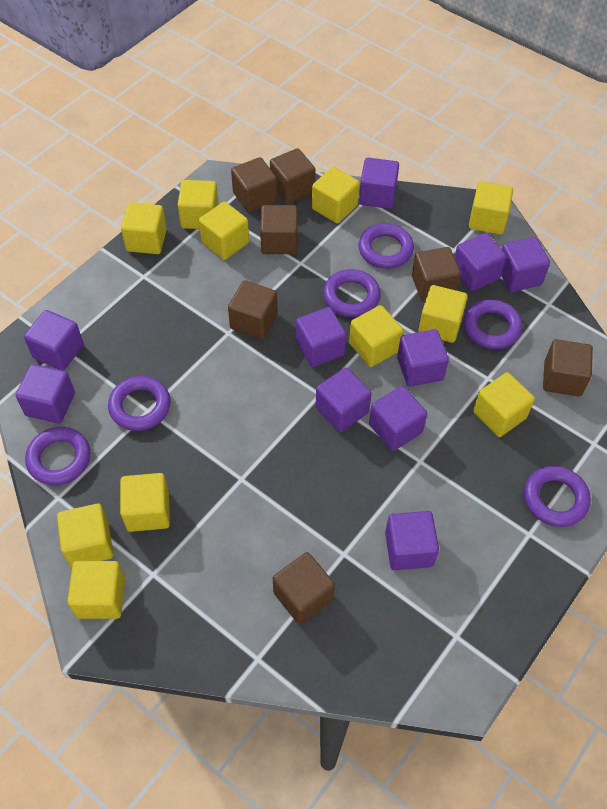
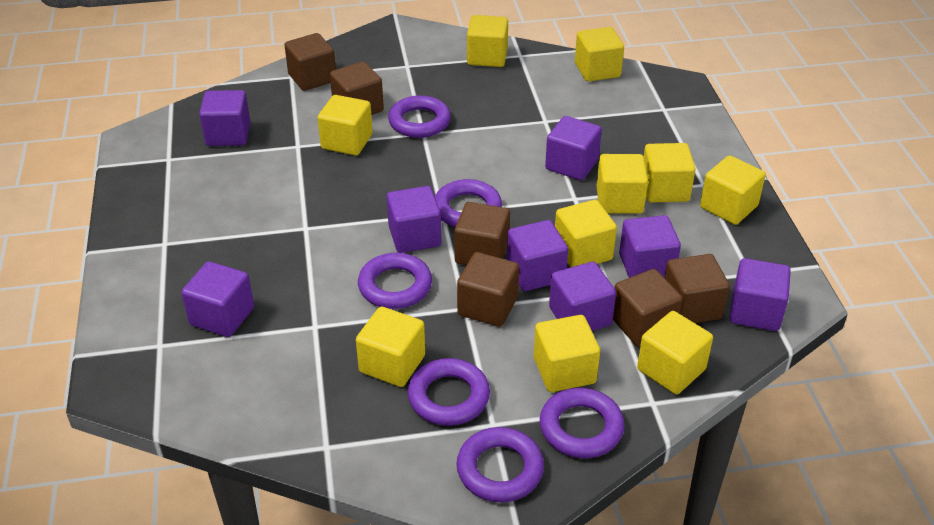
brown cube: 7 -> 6
purple cube: 10 -> 8
yellow cube: 11 -> 10

